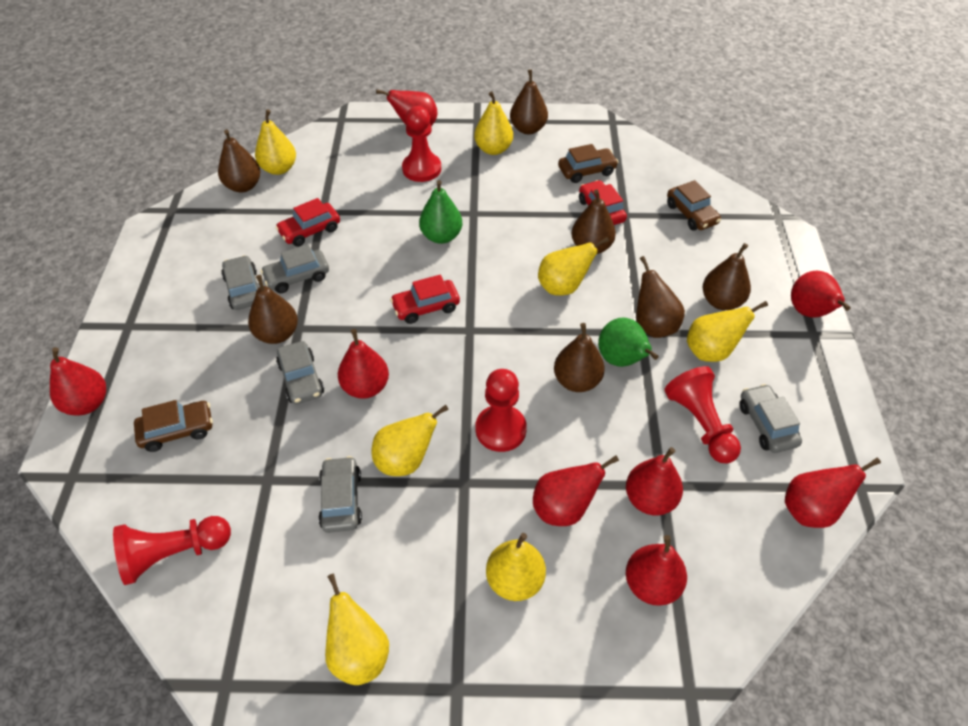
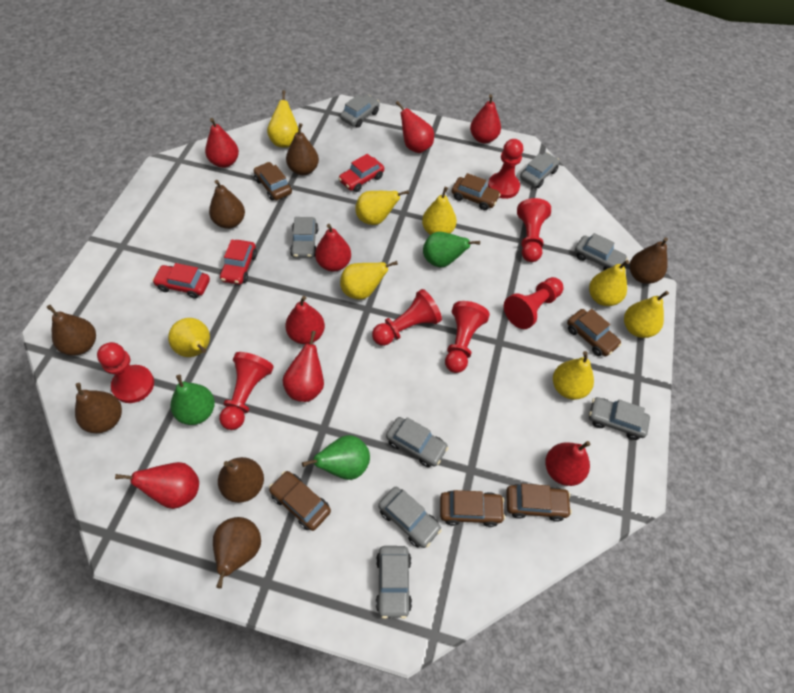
brown car: 3 -> 6
green pear: 2 -> 3
grey car: 5 -> 8
red pawn: 4 -> 7
yellow pear: 7 -> 8

